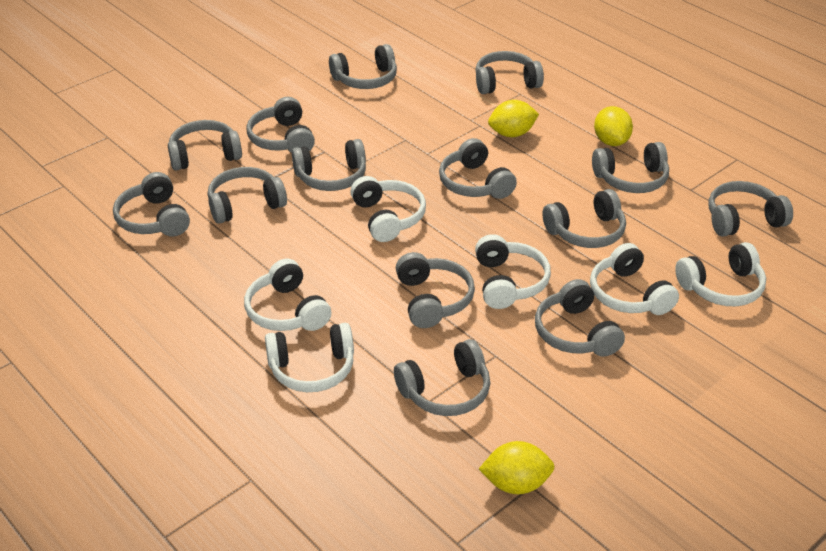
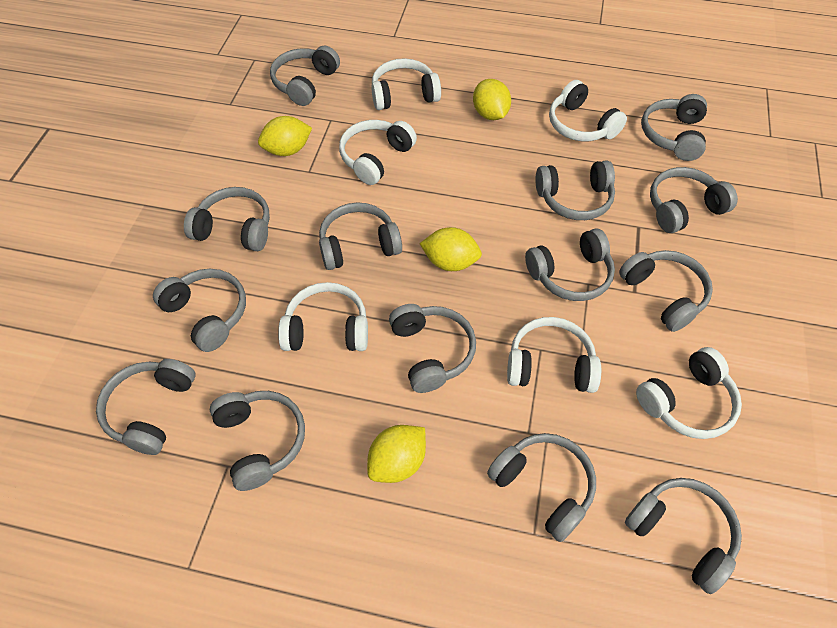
yellow lemon: 3 -> 4

